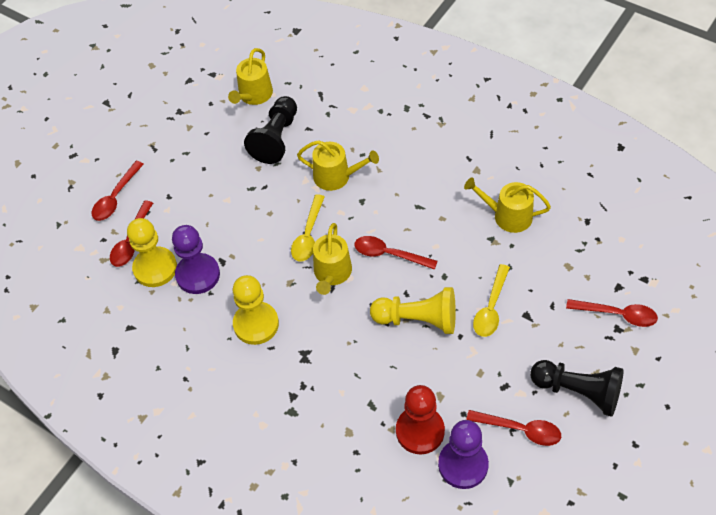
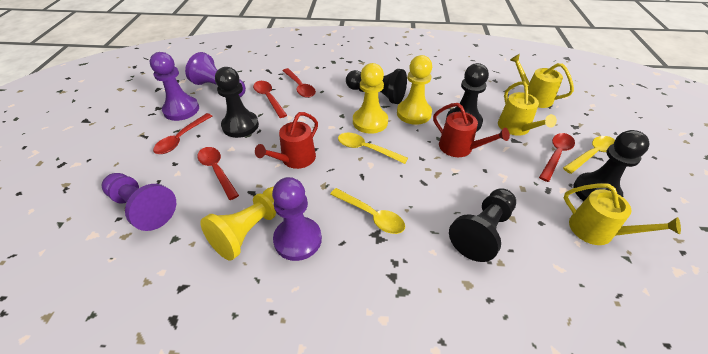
black pawn: 2 -> 5
purple pawn: 2 -> 4
red pawn: 1 -> 0
red watering can: 0 -> 2
yellow spoon: 2 -> 3
yellow watering can: 4 -> 3

